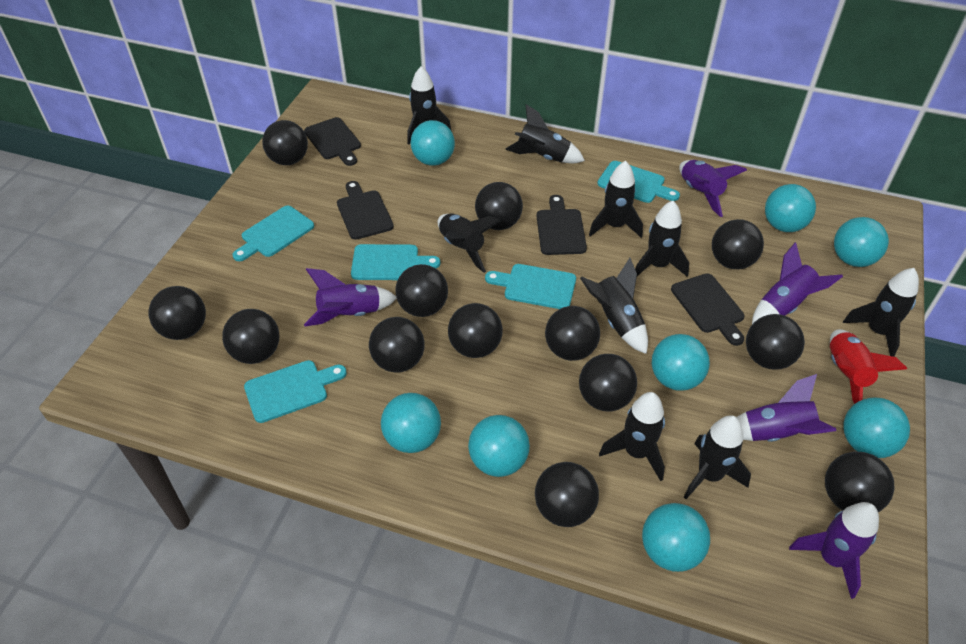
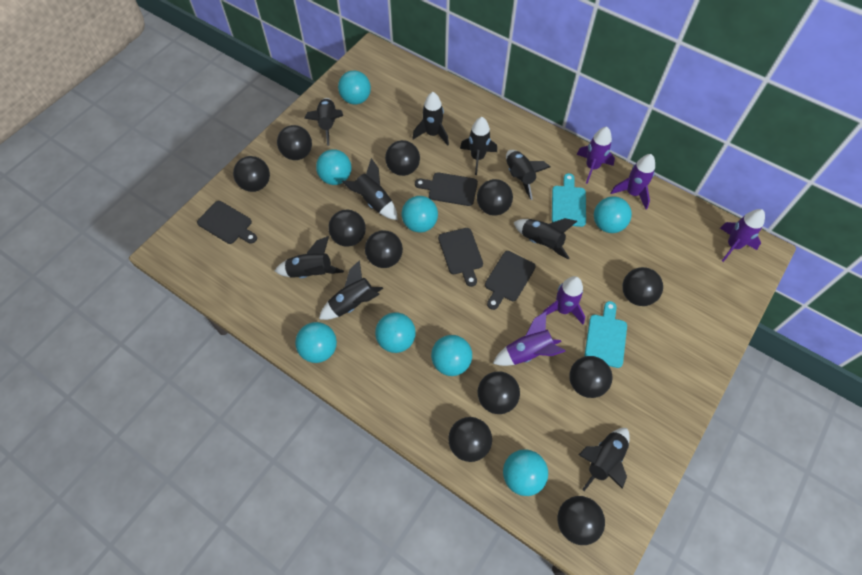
black ball: 13 -> 11
red rocket: 1 -> 0
turquoise cutting board: 5 -> 2

